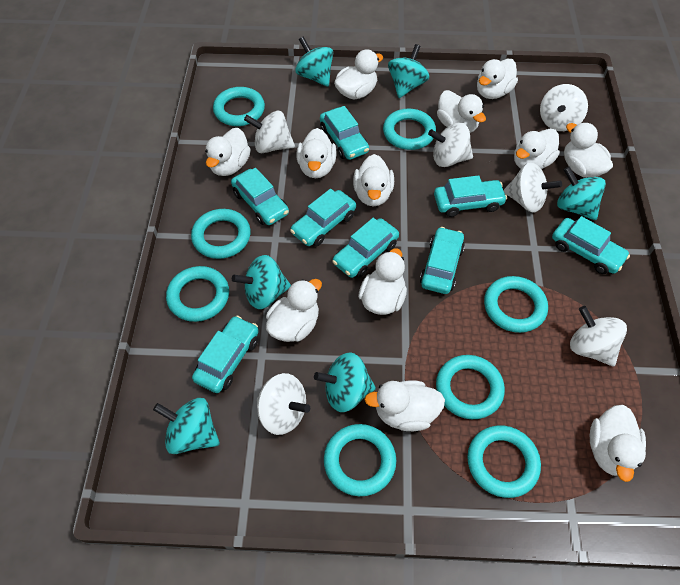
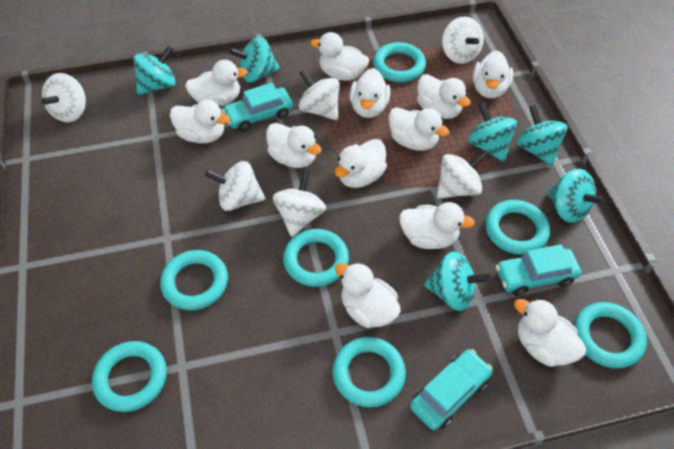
turquoise car: 8 -> 3
turquoise ring: 8 -> 7

